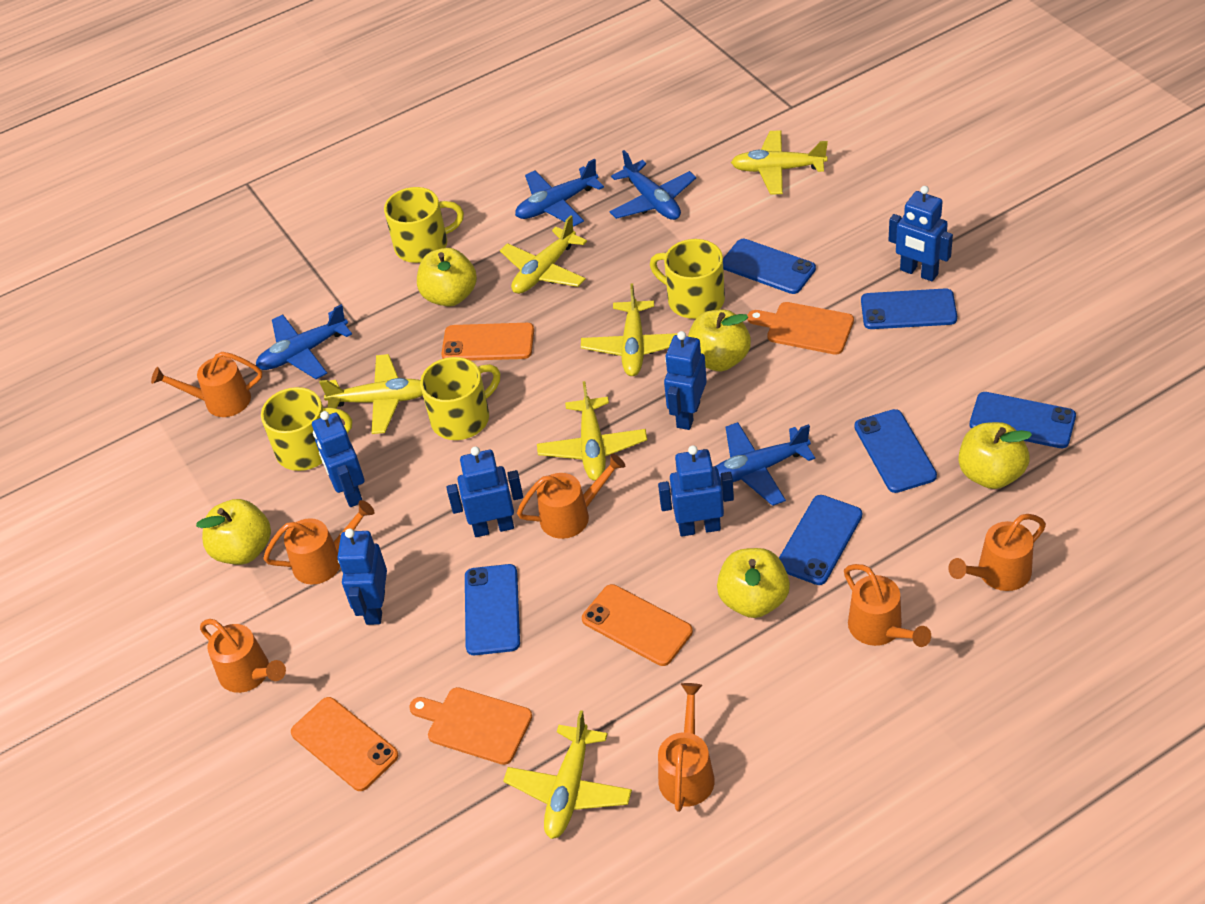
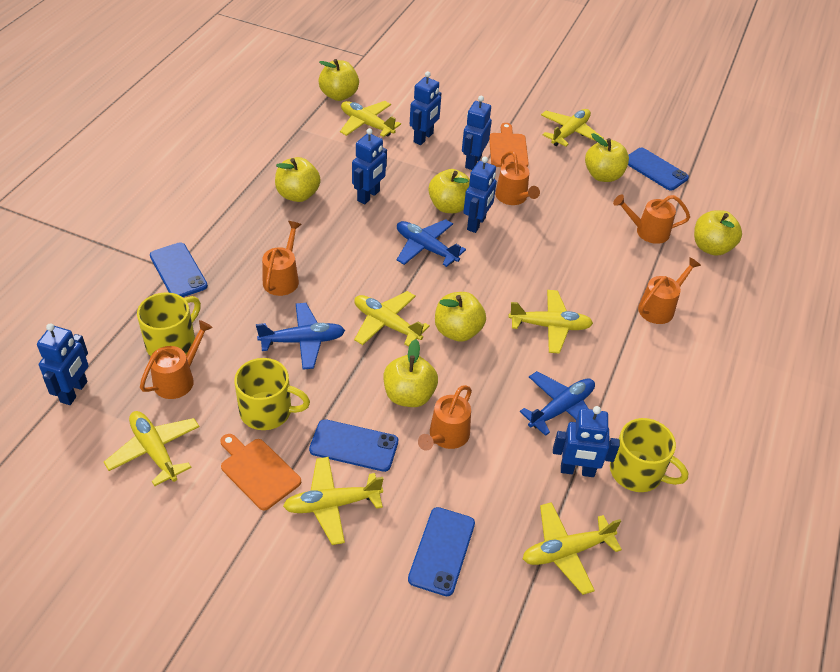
blue phone: 6 -> 4
blue plane: 4 -> 3
orange phone: 3 -> 0
orange watering can: 7 -> 6
yellow apple: 5 -> 7
yellow mug: 4 -> 3
yellow plane: 6 -> 7

